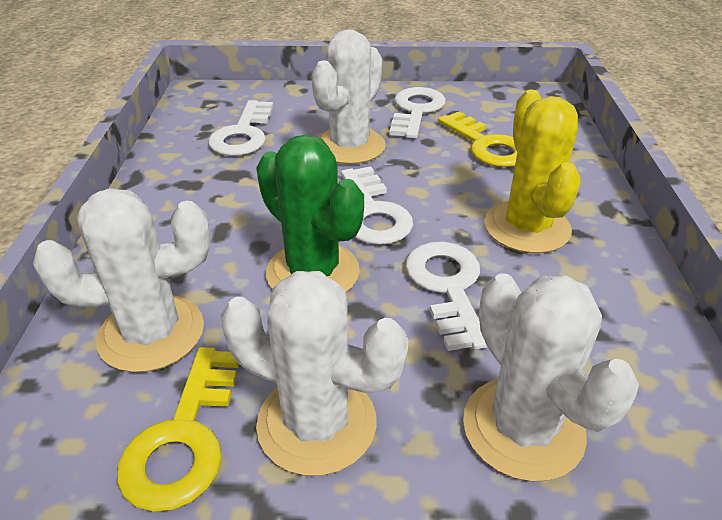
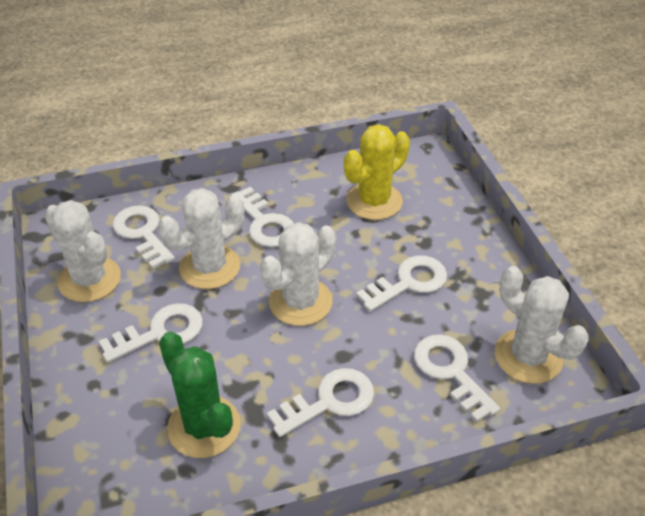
white key: 4 -> 6
yellow key: 2 -> 0

